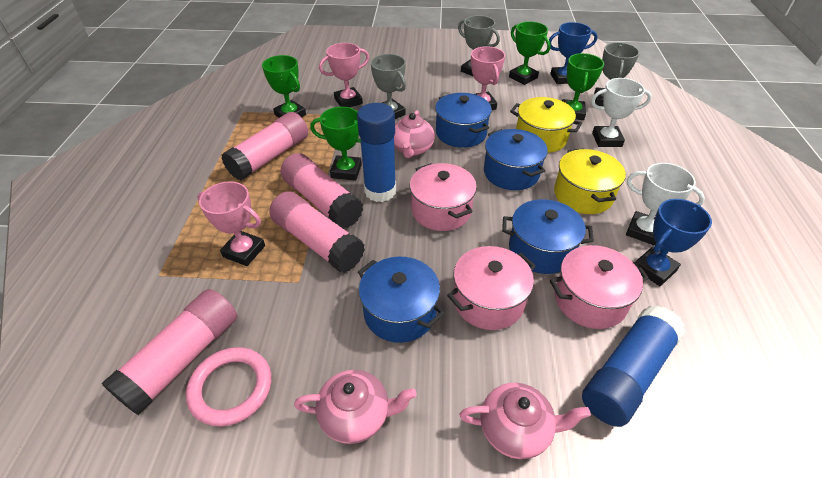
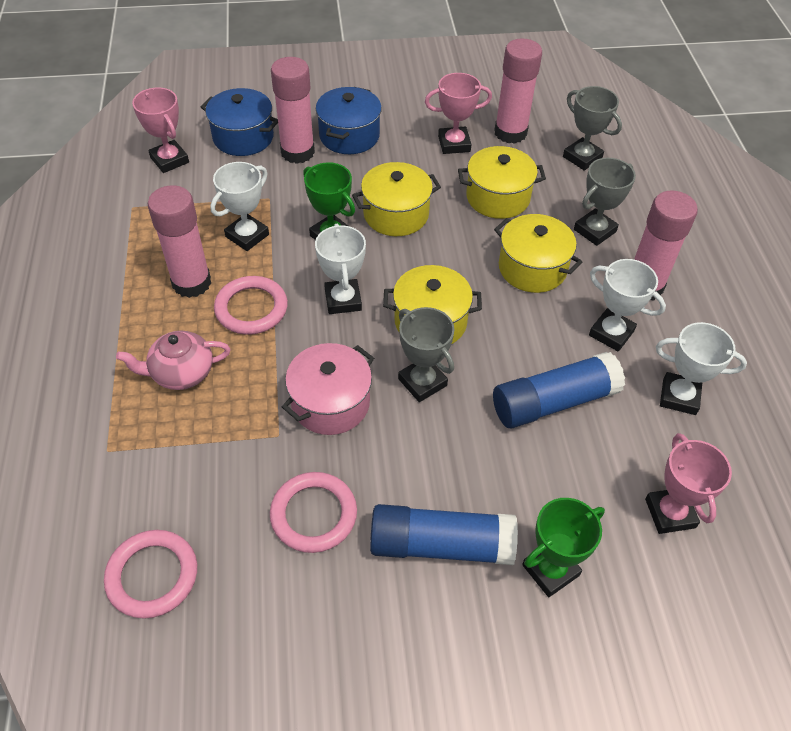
blue pot: 4 -> 2
blue trophy: 2 -> 0
green trophy: 4 -> 2
pink pot: 3 -> 1
pink ring: 1 -> 3
pink teapot: 3 -> 1
white trophy: 2 -> 4
yellow pot: 2 -> 4

